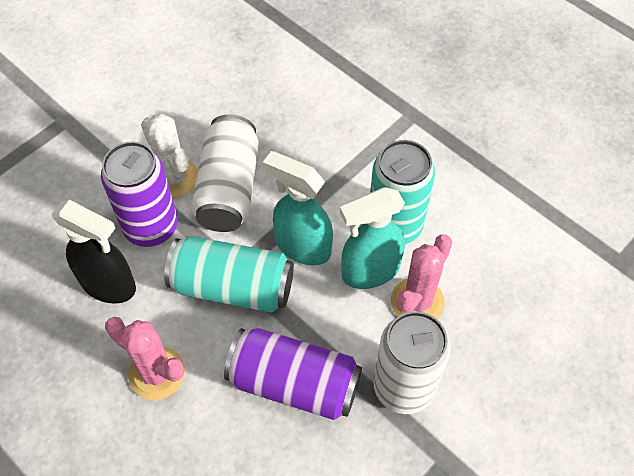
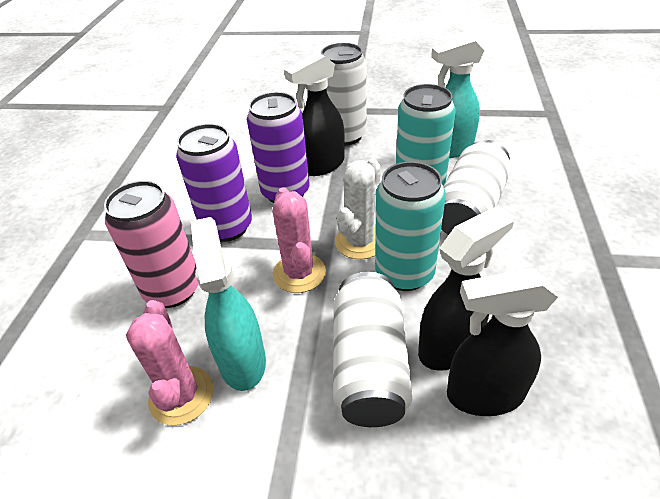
black spray bottle: 1 -> 3
pink can: 0 -> 1
white can: 2 -> 3

